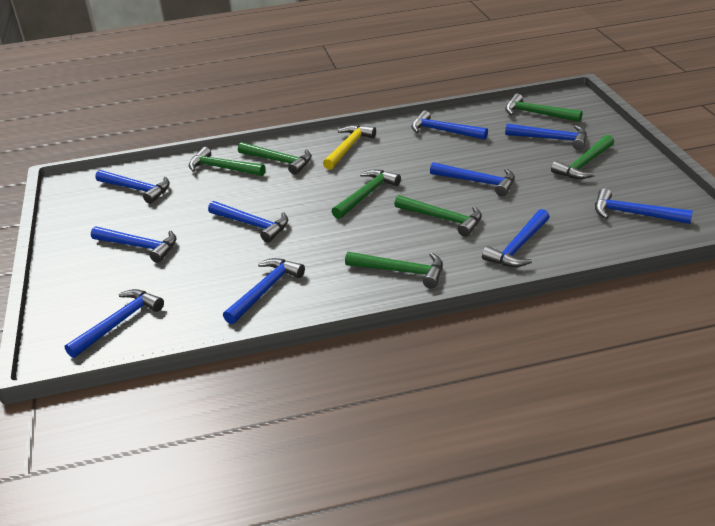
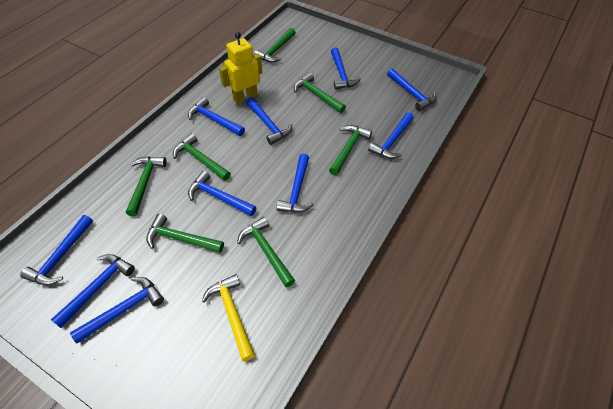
yellow robot: 0 -> 1

